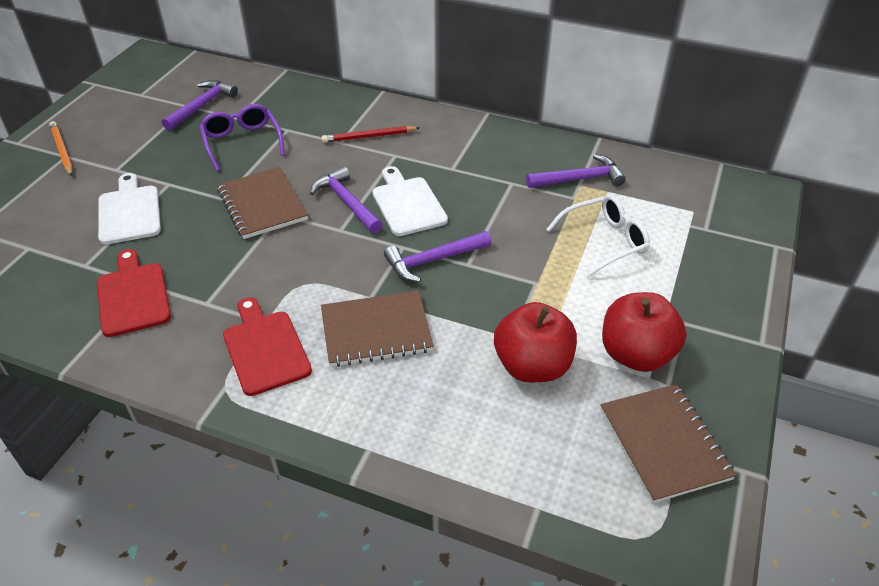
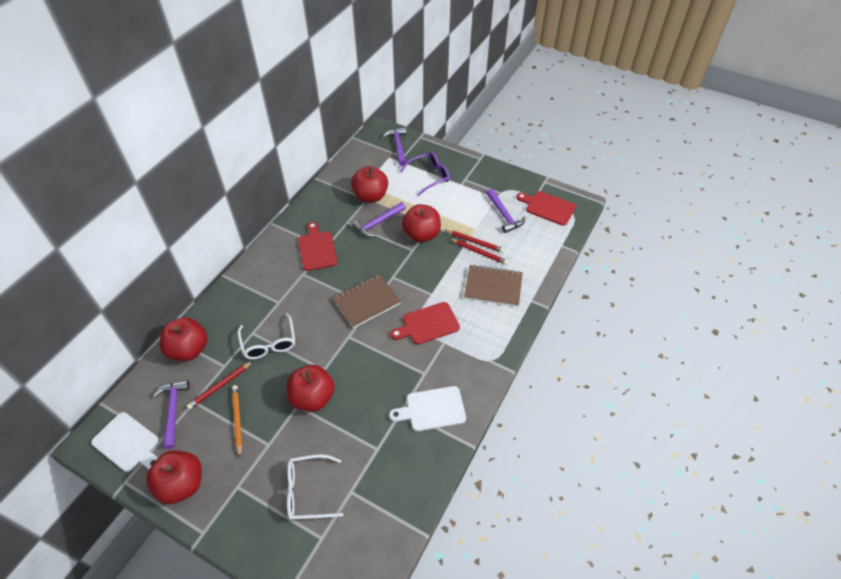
brown notebook: 3 -> 2
red apple: 2 -> 5
red cutting board: 2 -> 3
red pencil: 1 -> 3
white glasses: 1 -> 2

